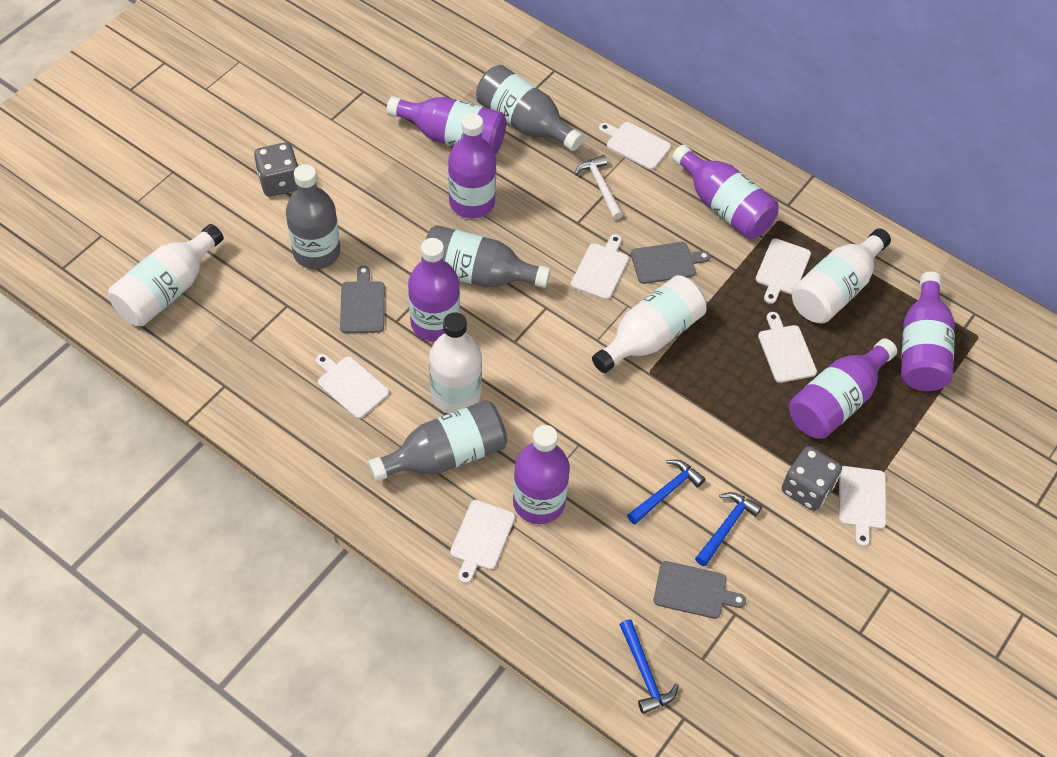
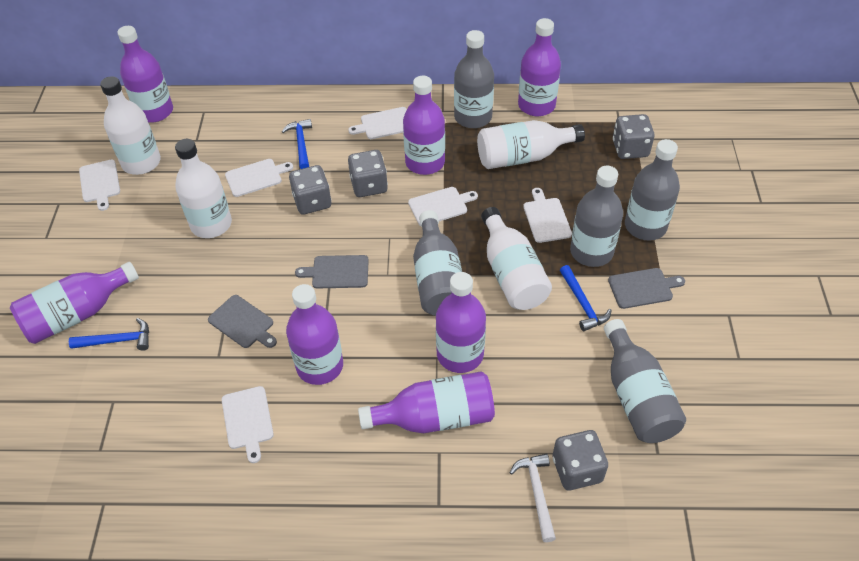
grey bottle: 4 -> 5
grey dice: 2 -> 4
white cutting board: 7 -> 6

